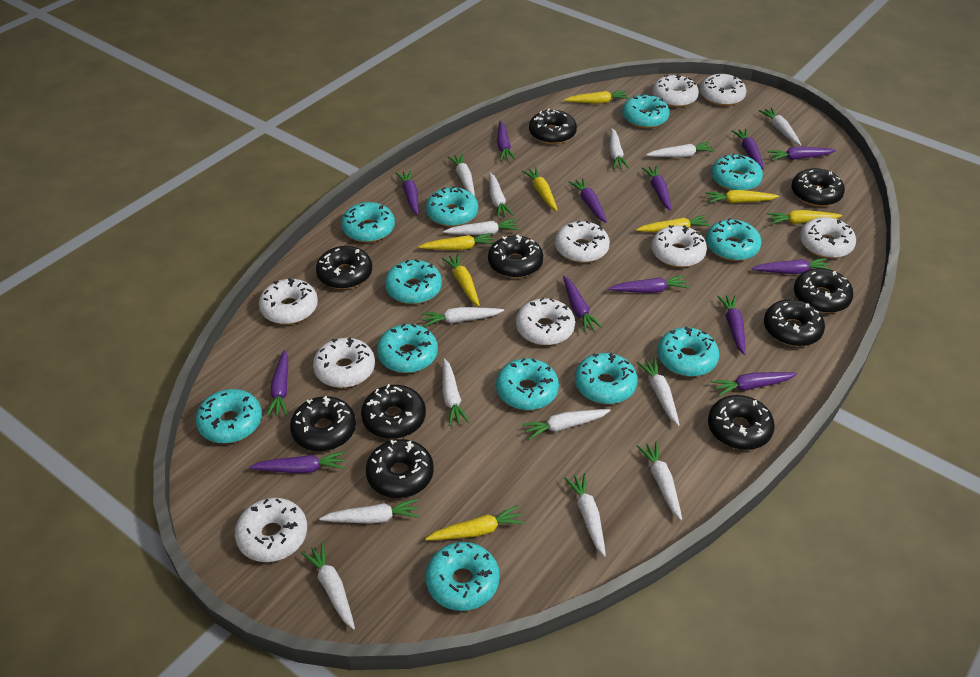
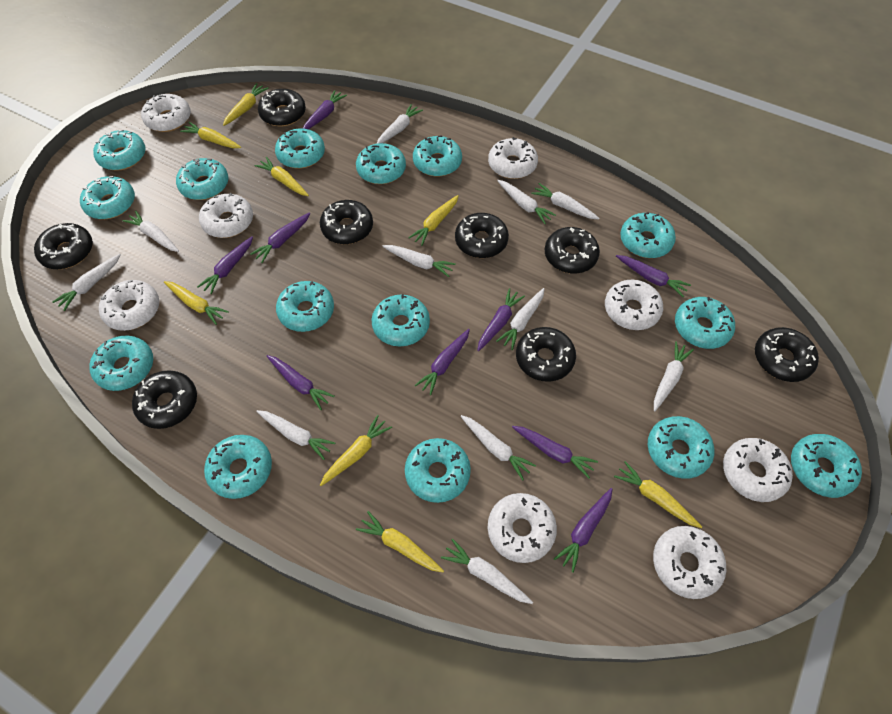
black donut: 10 -> 8
purple carrot: 13 -> 9
turquoise donut: 12 -> 15
white carrot: 14 -> 11
white donut: 9 -> 8

